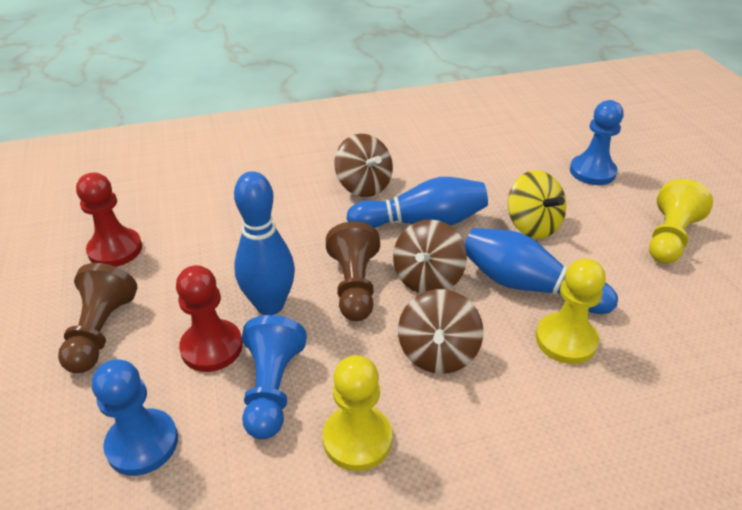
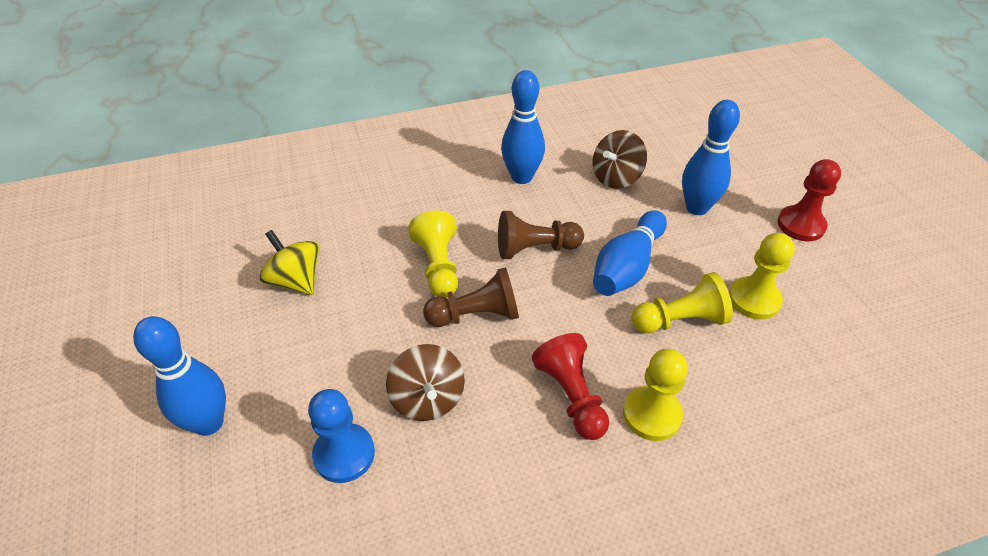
blue bowling pin: 3 -> 4
blue pawn: 3 -> 1
brown spinning top: 3 -> 2
yellow pawn: 3 -> 4

